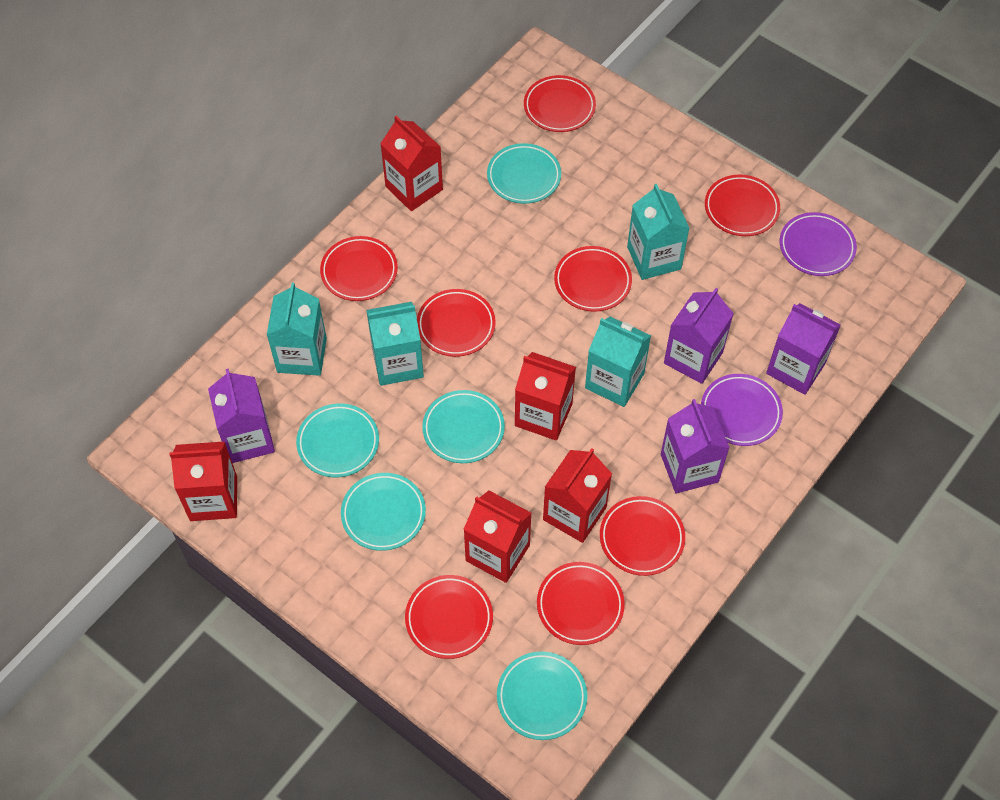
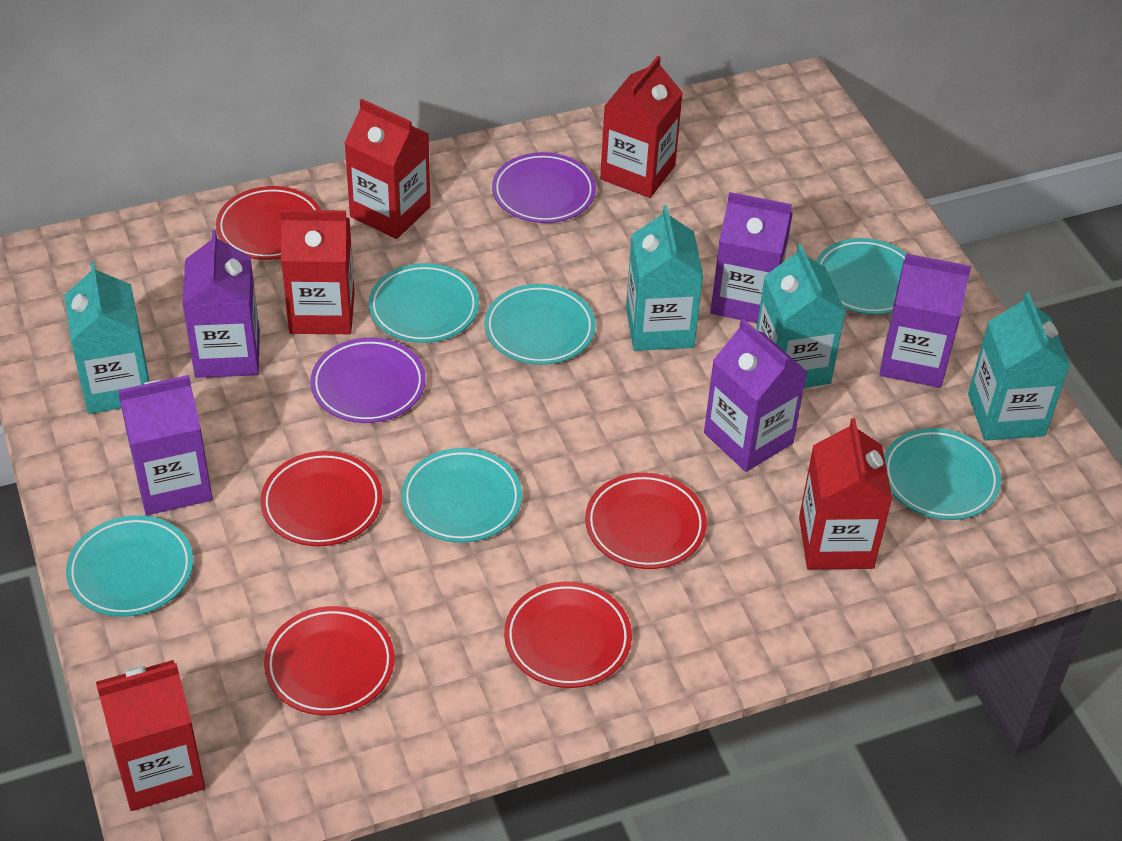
purple carton: 4 -> 5
red plate: 8 -> 5
turquoise plate: 5 -> 6

